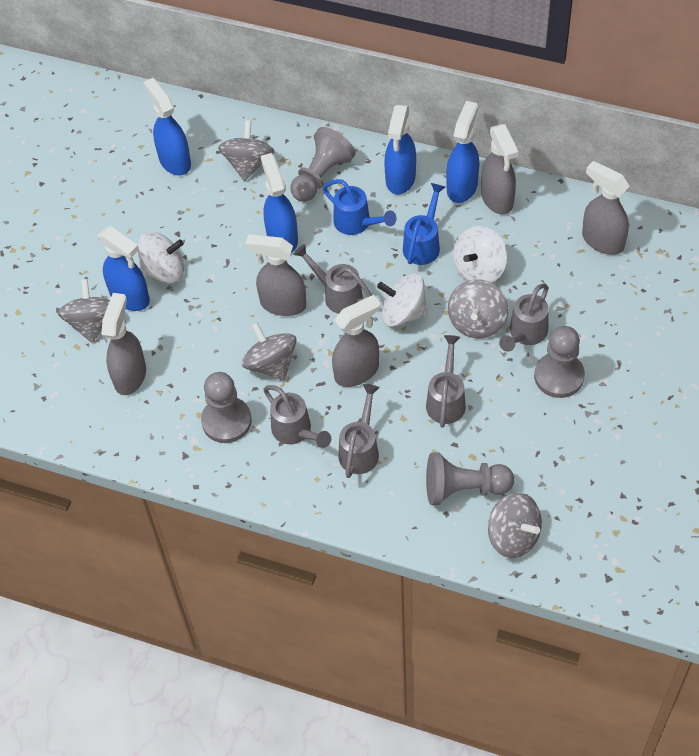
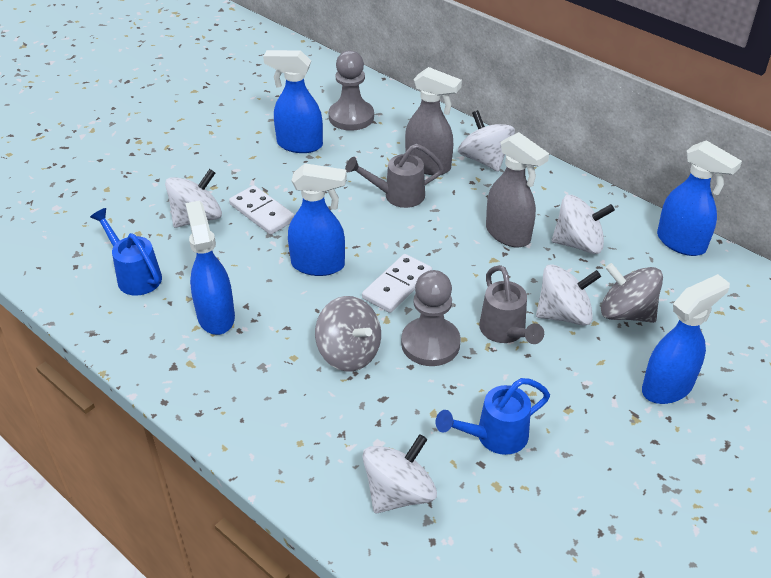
grey pawn: 4 -> 2
grey spinning top: 5 -> 2
grey spray bottle: 5 -> 2
grey watering can: 5 -> 2
white domino: 0 -> 2
white spinning top: 3 -> 5

